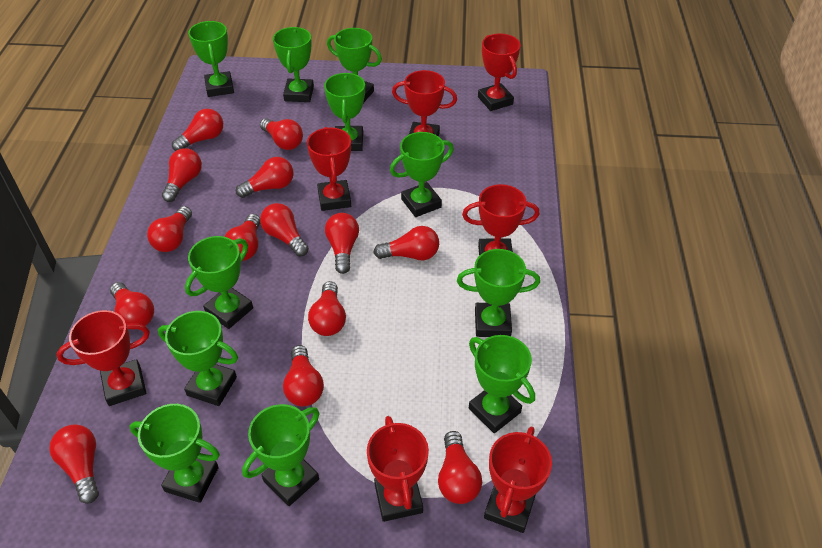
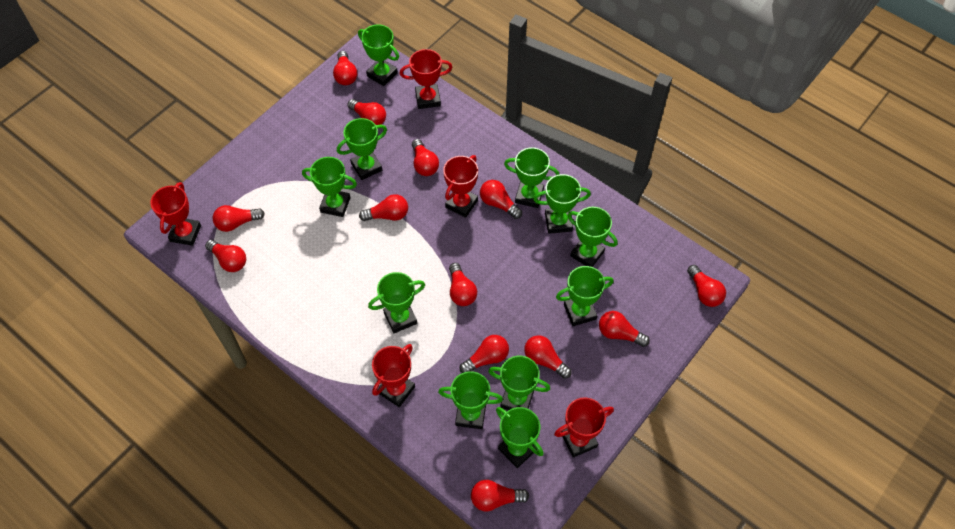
red light bulb: 14 -> 13
red trophy: 7 -> 5

